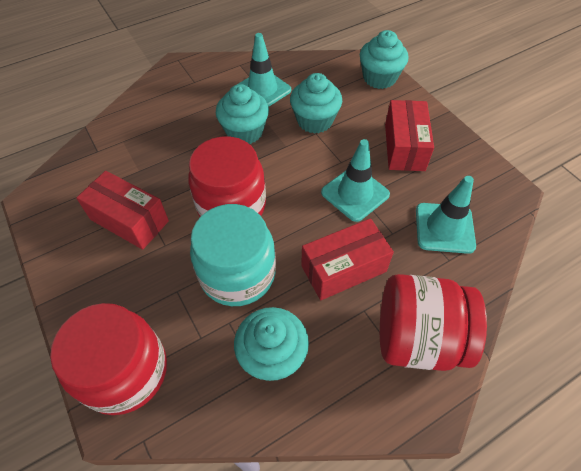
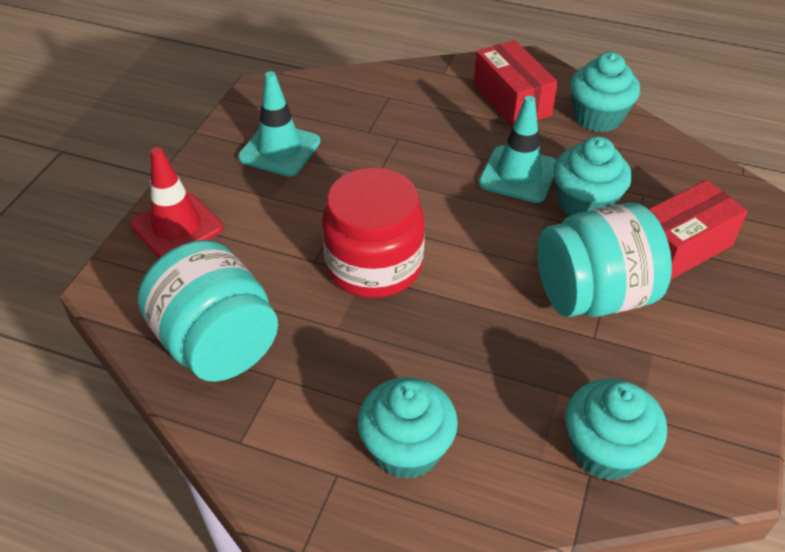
red box: 3 -> 2
red jar: 3 -> 1
red traffic cone: 0 -> 1
turquoise jar: 1 -> 2
turquoise traffic cone: 3 -> 2

